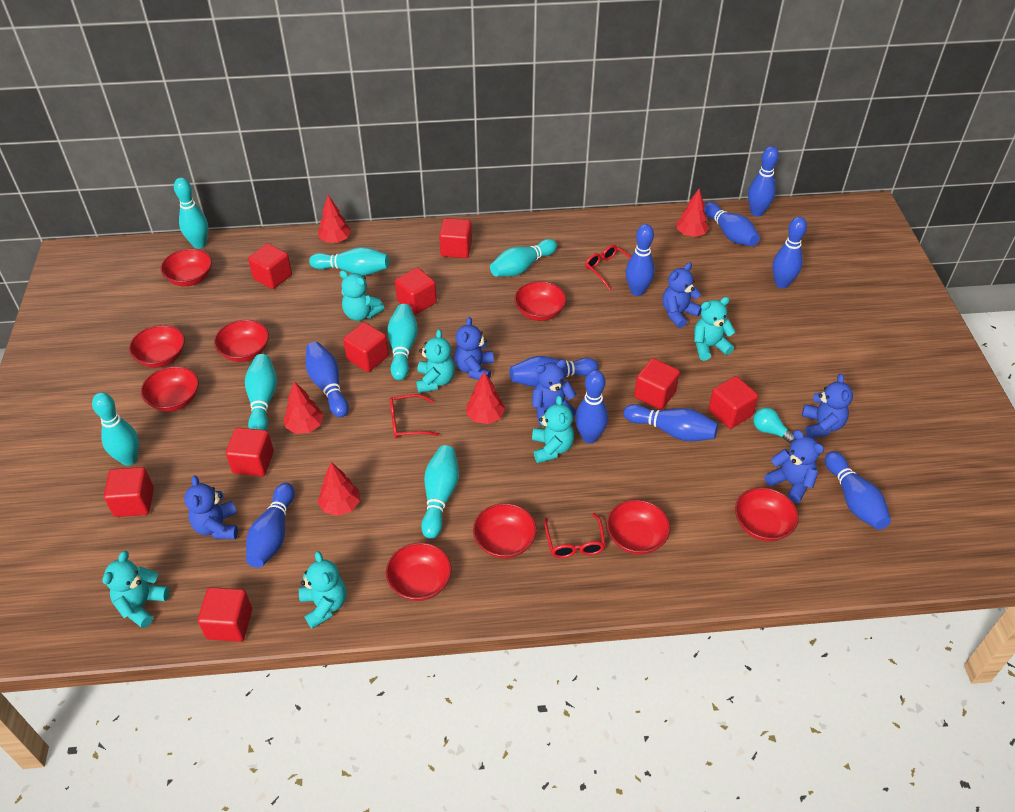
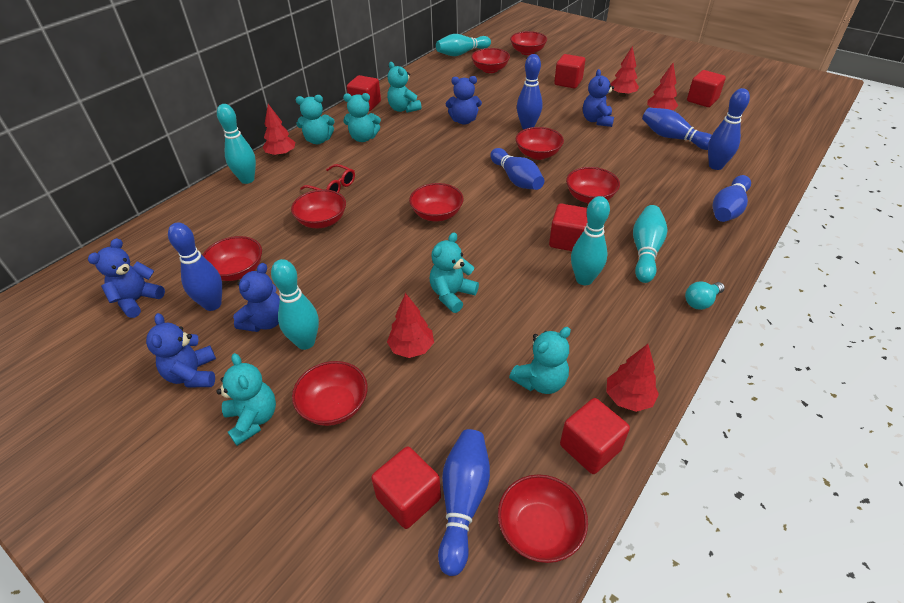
blue bowling pin: 10 -> 7
blue teddy bear: 6 -> 5
red cube: 9 -> 6
red glasses: 3 -> 1
turquoise bowling pin: 7 -> 5

